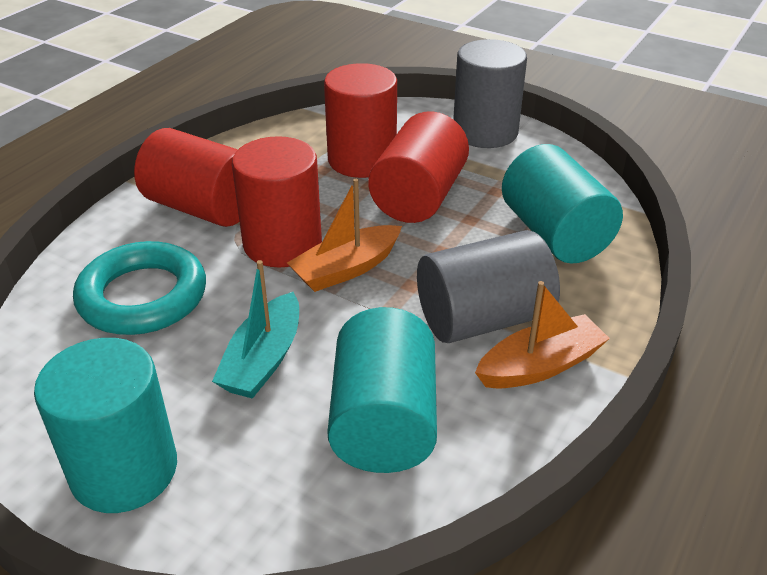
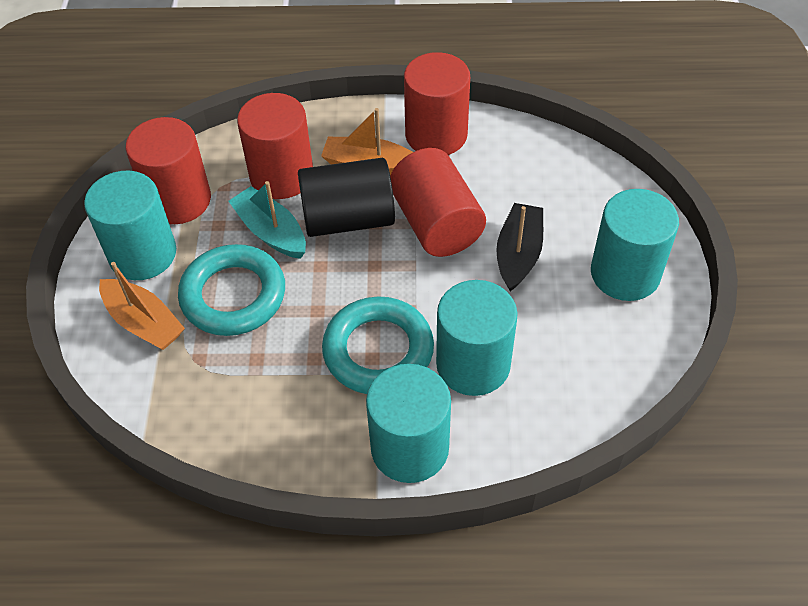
black boat: 0 -> 1
black cylinder: 0 -> 1
grey cylinder: 2 -> 0
turquoise cylinder: 3 -> 4
turquoise ring: 1 -> 2

